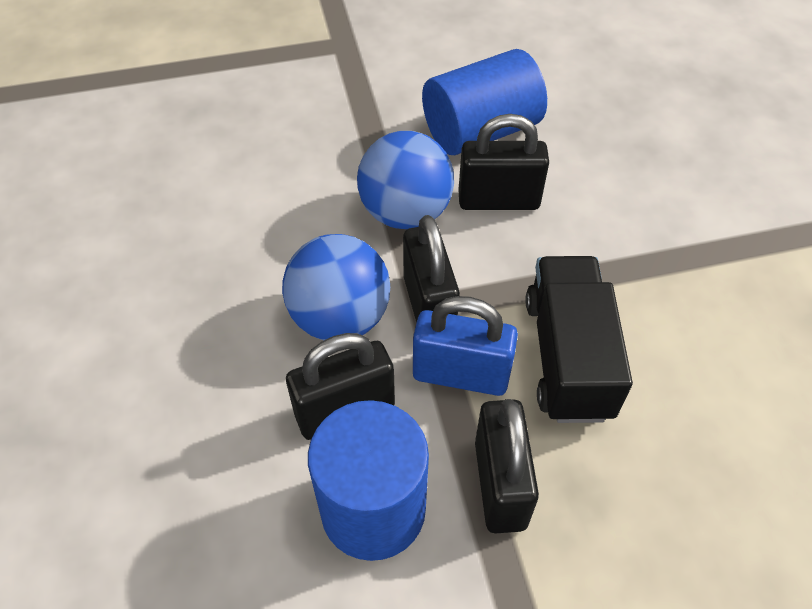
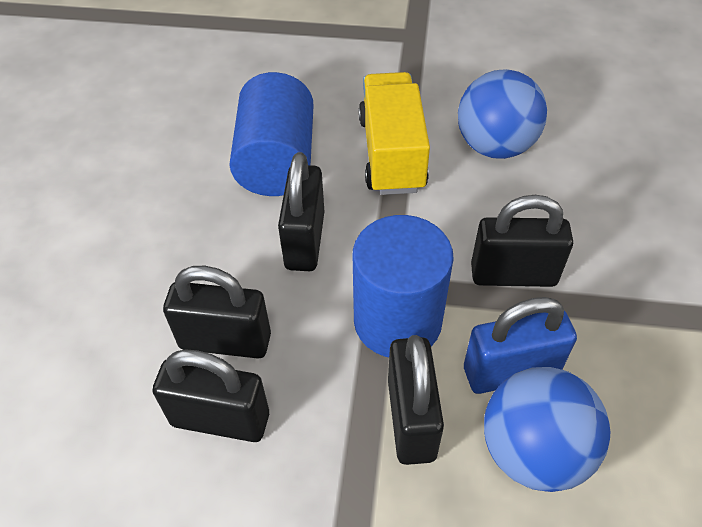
black padlock: 4 -> 5
black truck: 1 -> 0
yellow truck: 0 -> 1

